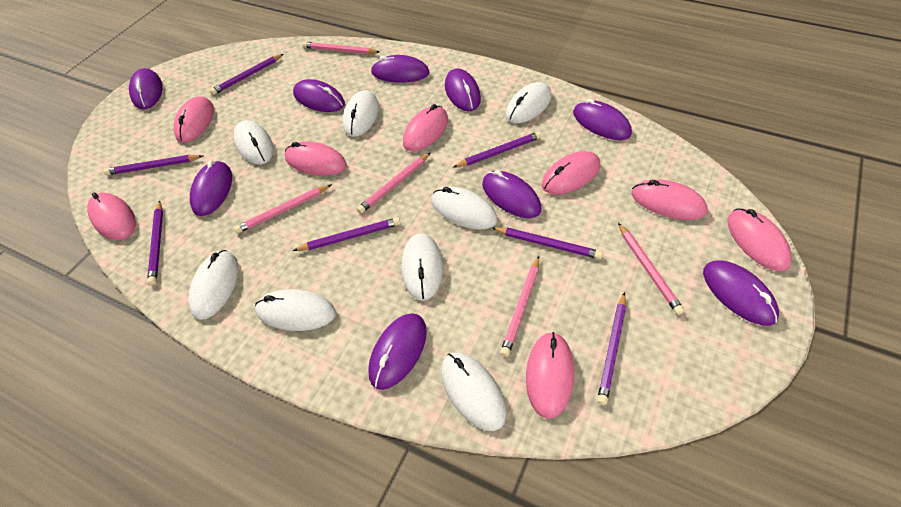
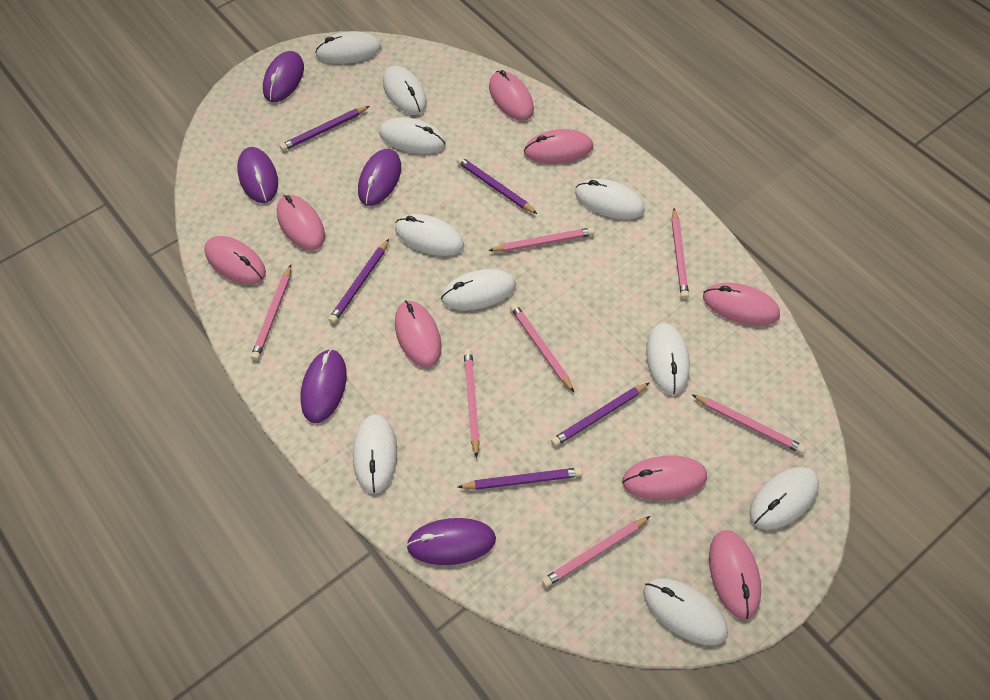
pink pencil: 5 -> 7
purple mouse: 9 -> 5
purple pencil: 7 -> 5
white mouse: 8 -> 10

